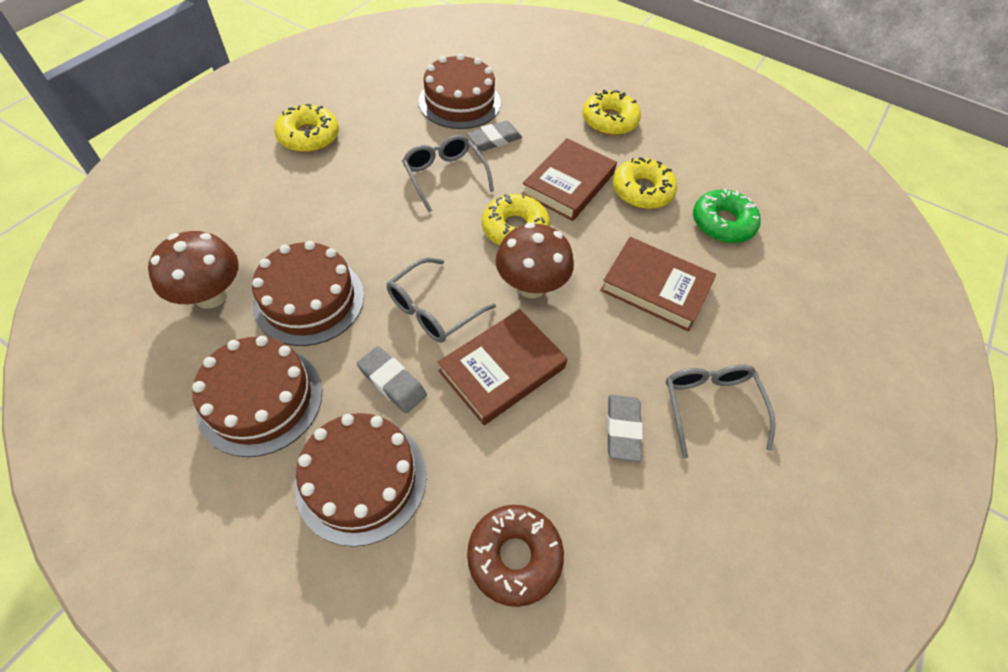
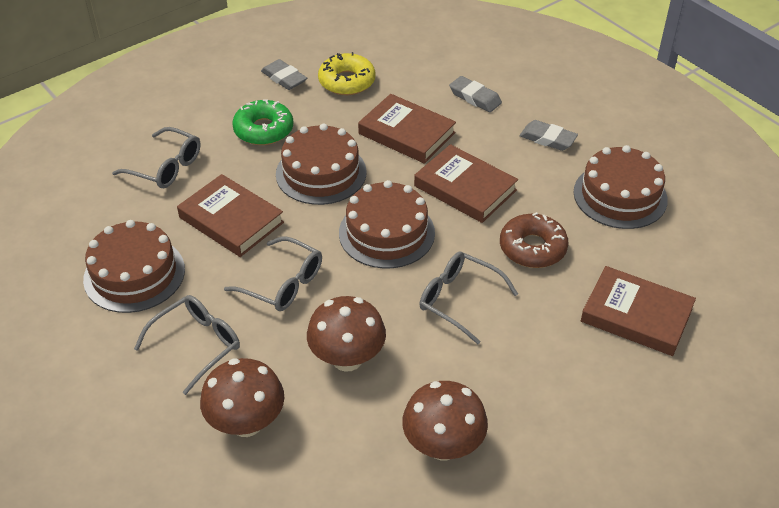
brown book: 3 -> 4
brown mushroom: 2 -> 3
grey glasses: 3 -> 4
yellow donut: 4 -> 1

